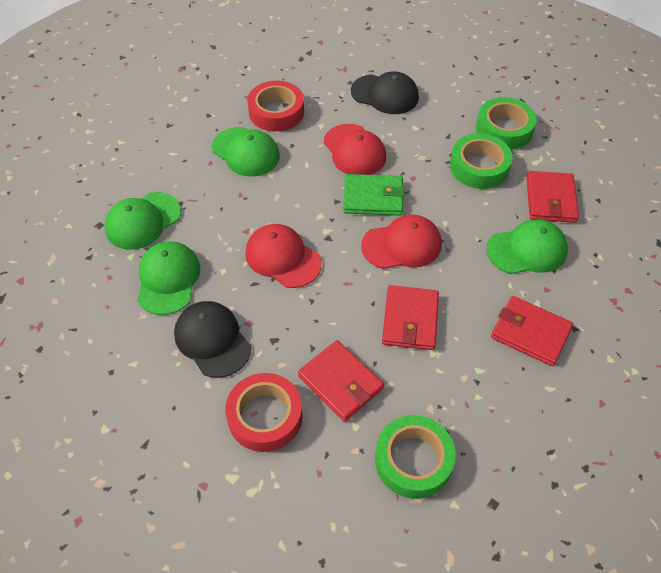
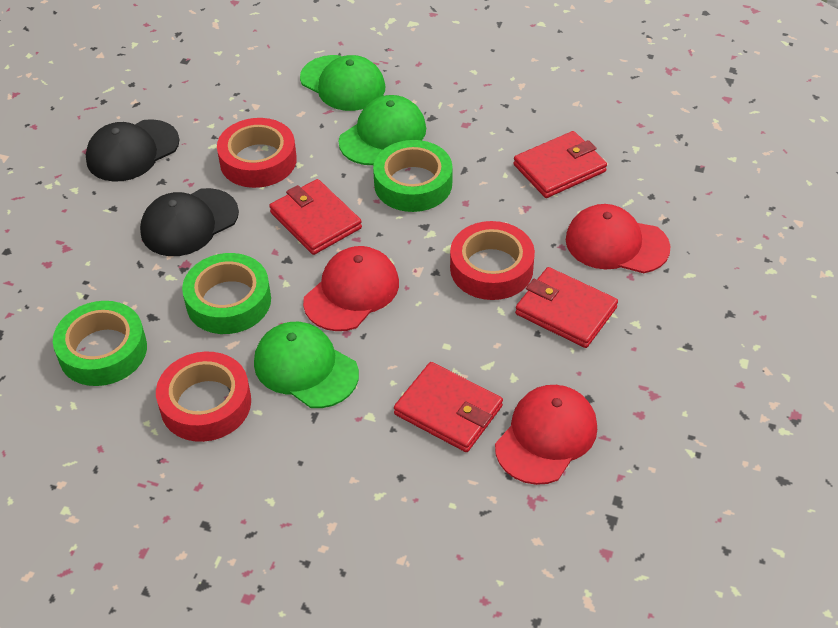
green cap: 4 -> 3
green wallet: 1 -> 0
red tape: 2 -> 3

